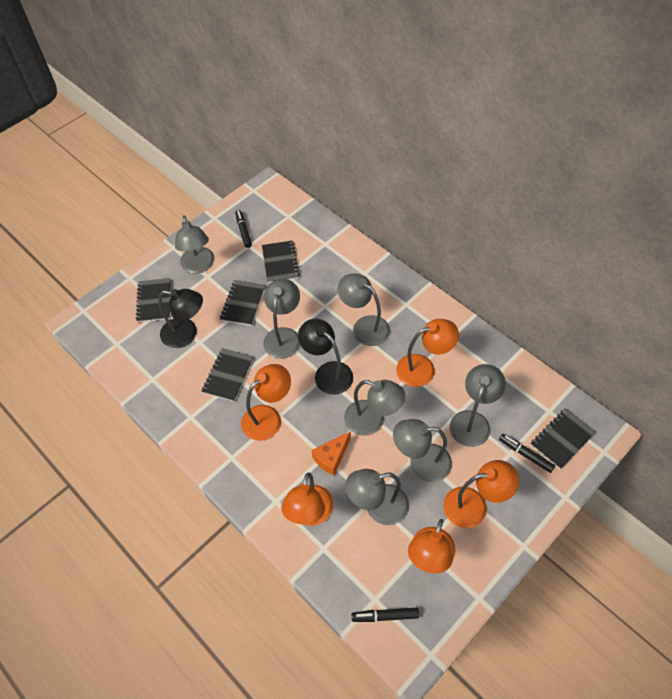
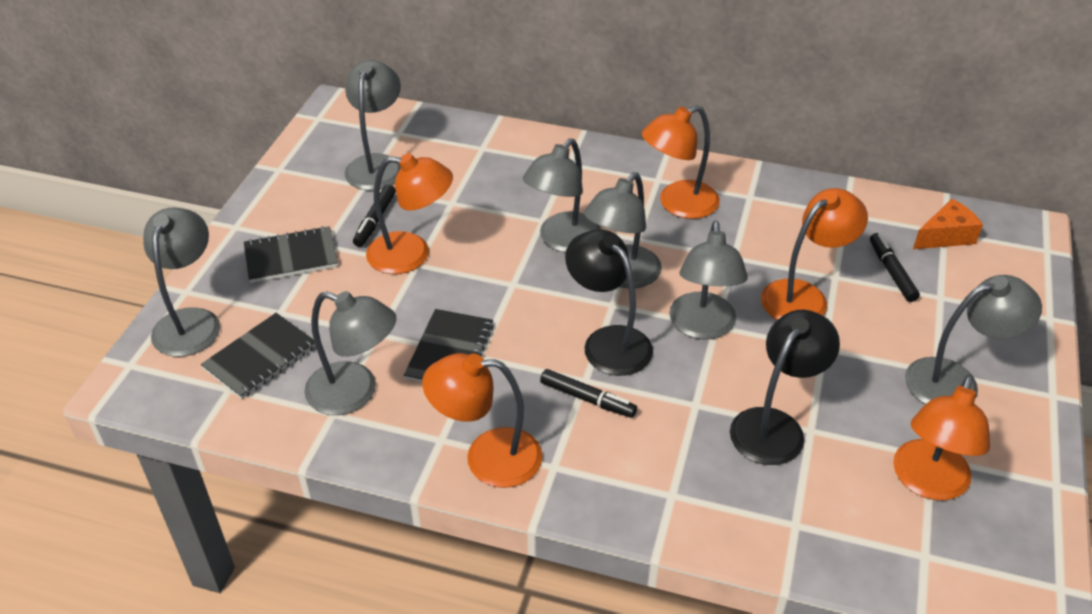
black notebook: 5 -> 3

